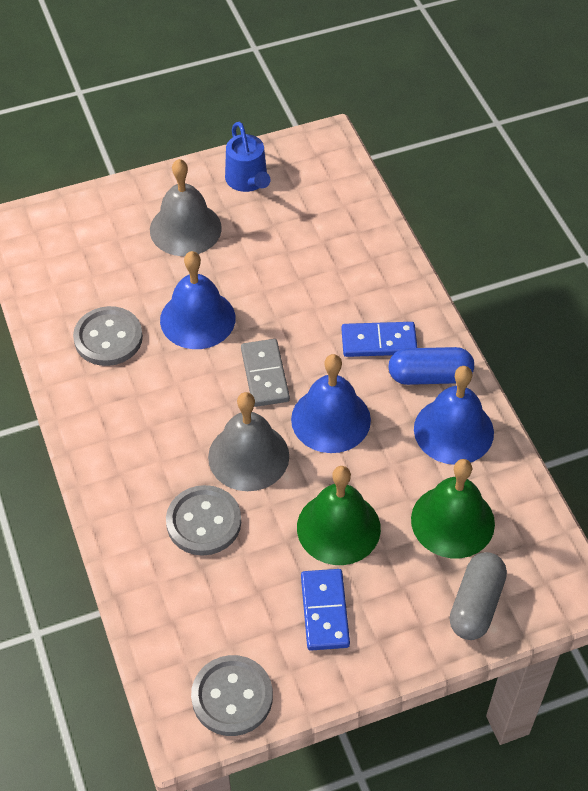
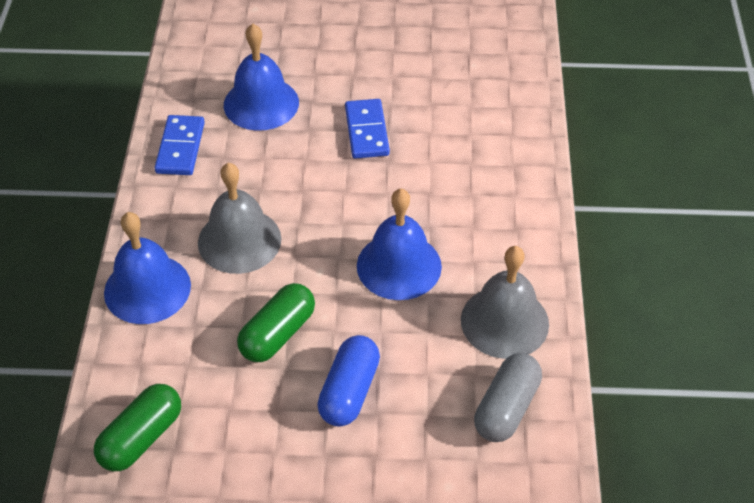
blue watering can: 1 -> 0
green bell: 2 -> 0
green capsule: 0 -> 2
grey button: 3 -> 0
grey domino: 1 -> 0

